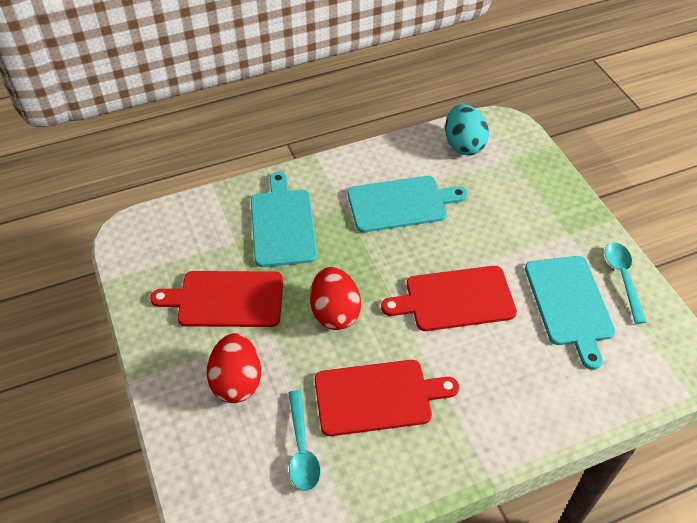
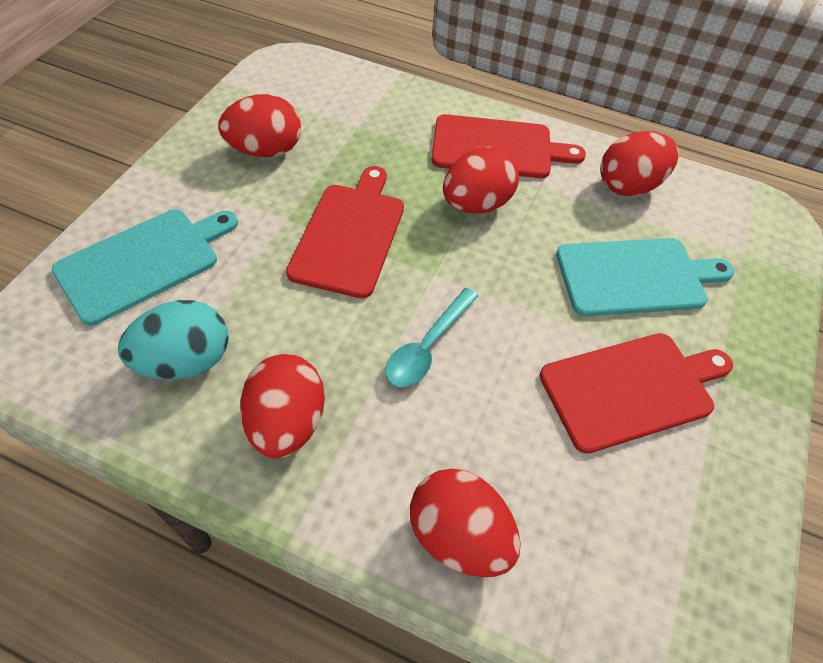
red egg: 2 -> 5
turquoise cutting board: 3 -> 2
turquoise spoon: 2 -> 1

